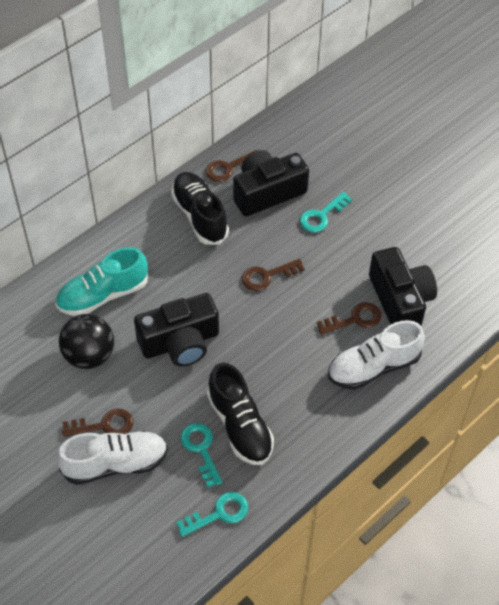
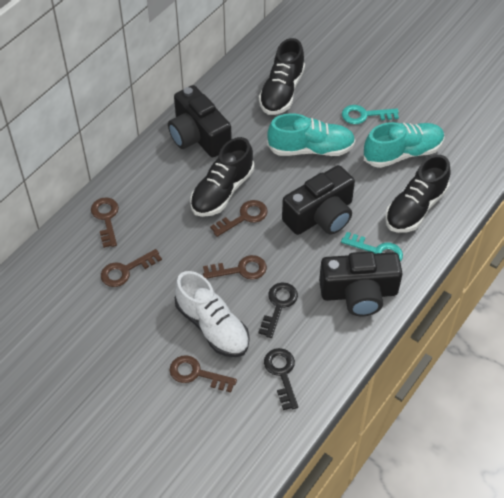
black ball: 1 -> 0
black key: 0 -> 2
black shoe: 2 -> 3
brown key: 4 -> 5
turquoise key: 3 -> 2
turquoise shoe: 1 -> 2
white shoe: 2 -> 1

